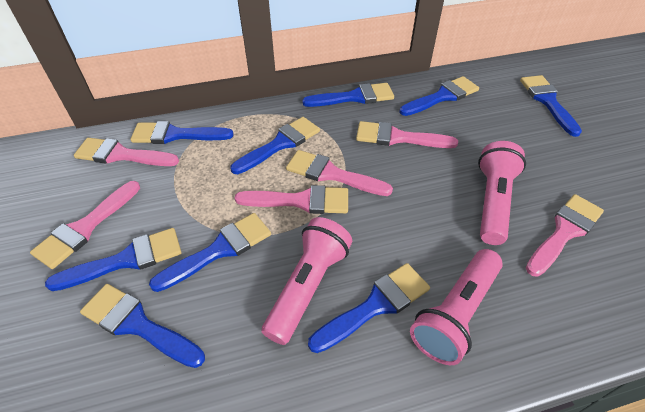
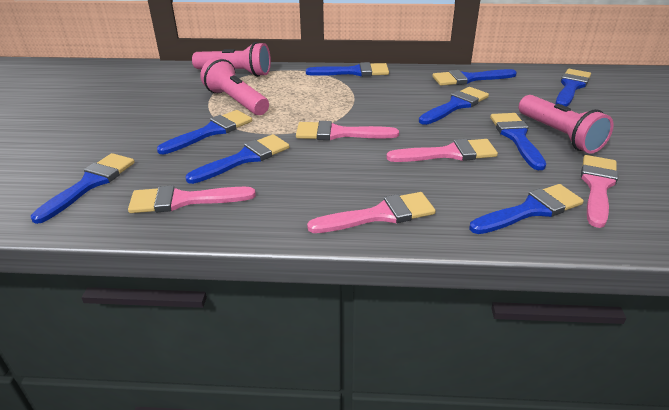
pink brush: 6 -> 5

